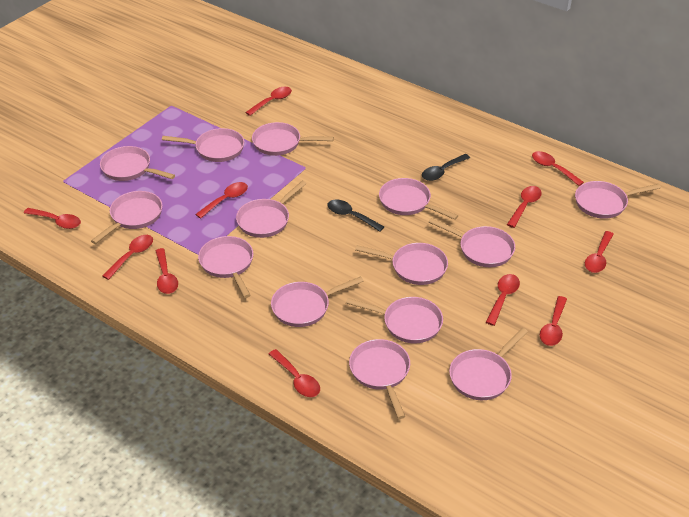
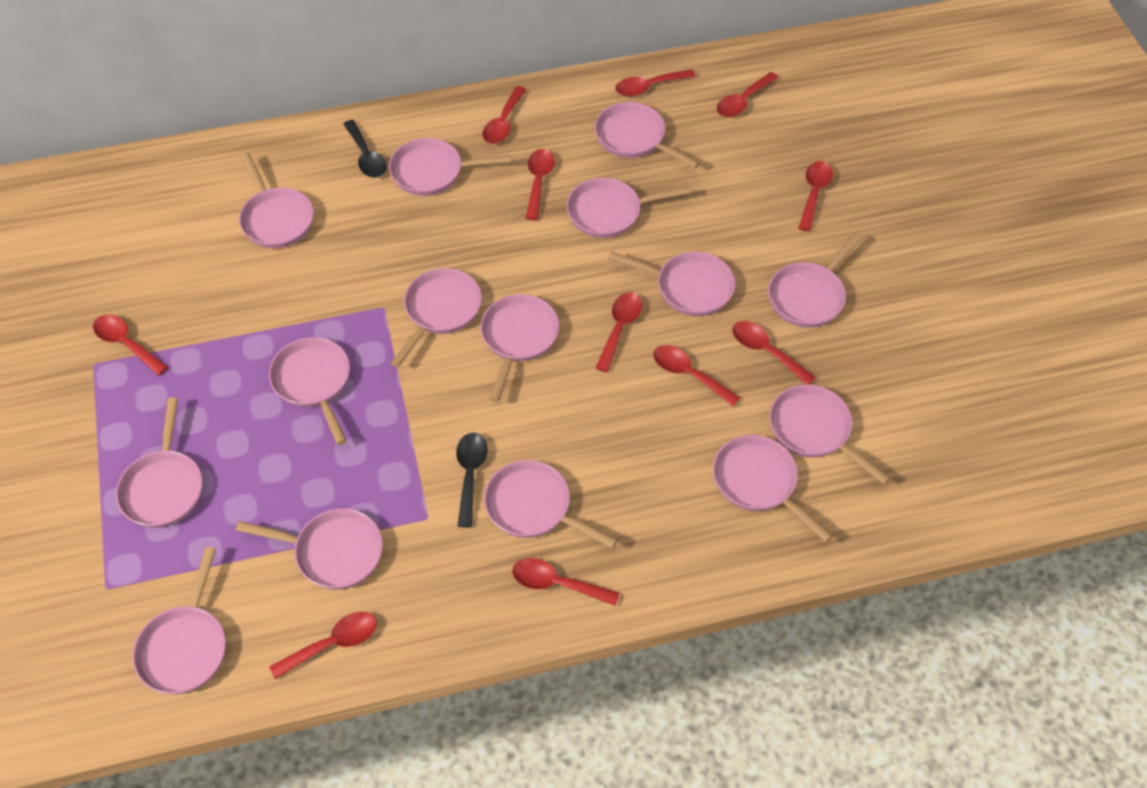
pink pan: 14 -> 15

